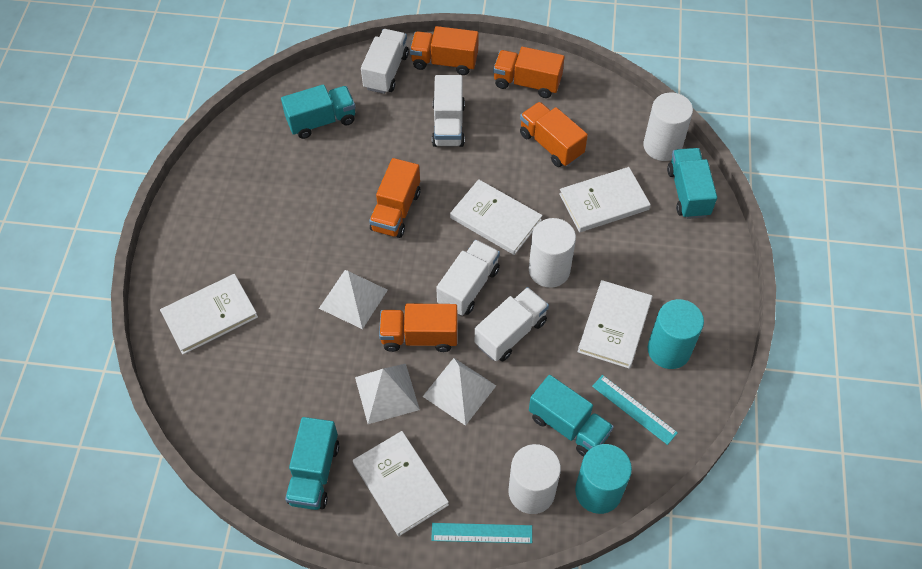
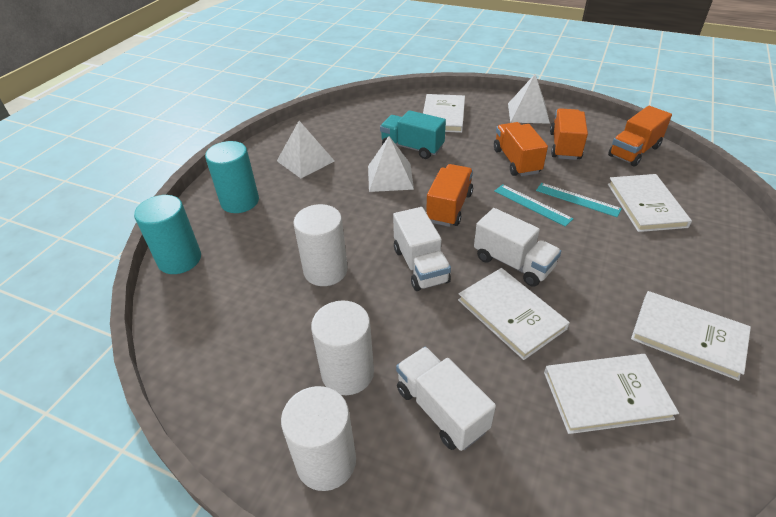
orange truck: 5 -> 4
turquoise truck: 4 -> 1
white truck: 4 -> 3

